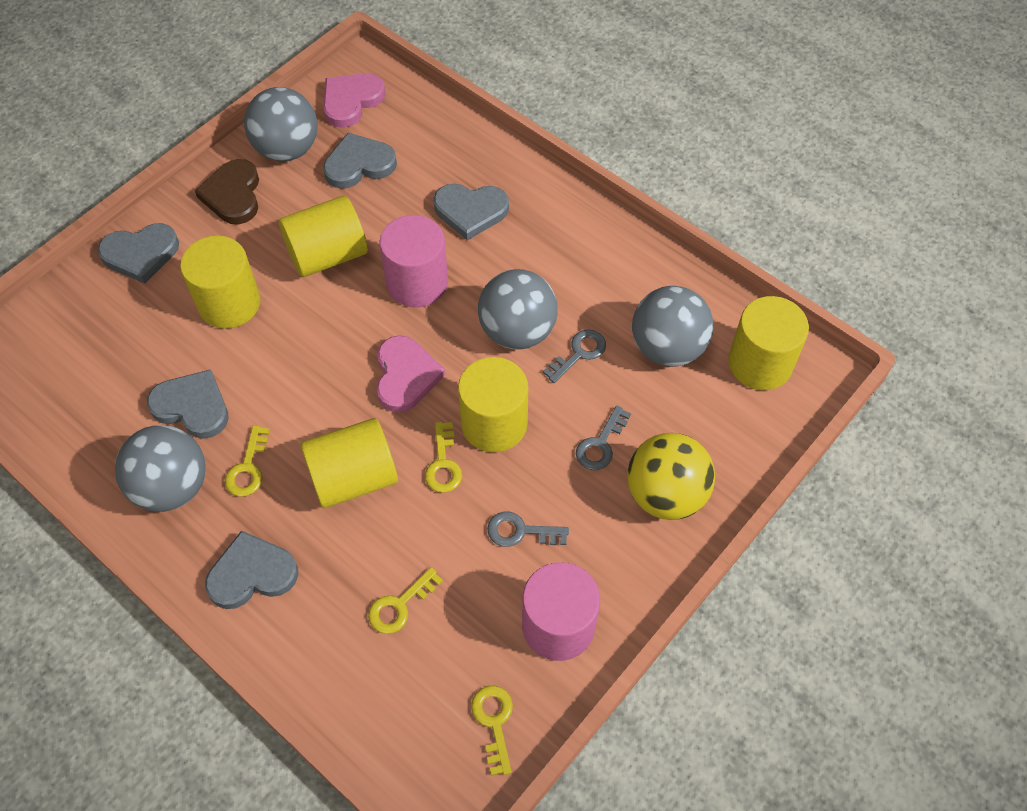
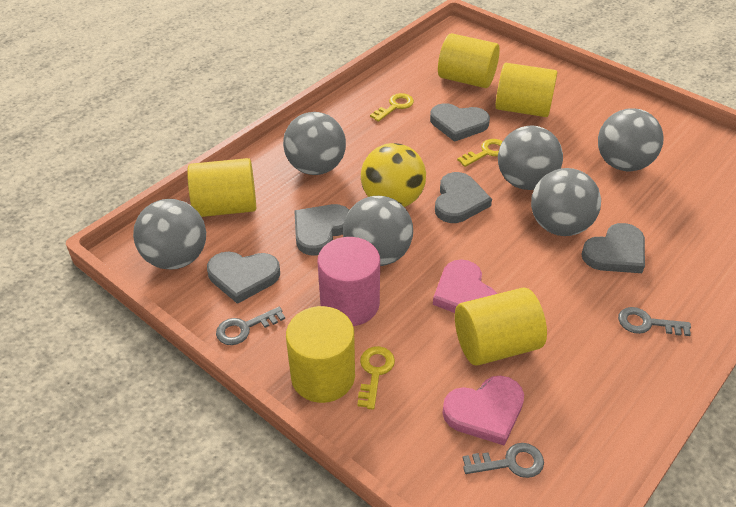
brown heart: 1 -> 0
grey ball: 4 -> 6
pink cylinder: 2 -> 1
yellow key: 4 -> 3

